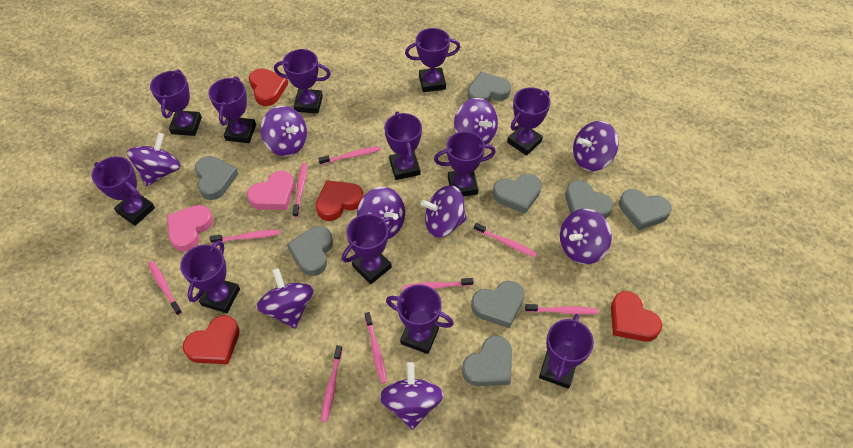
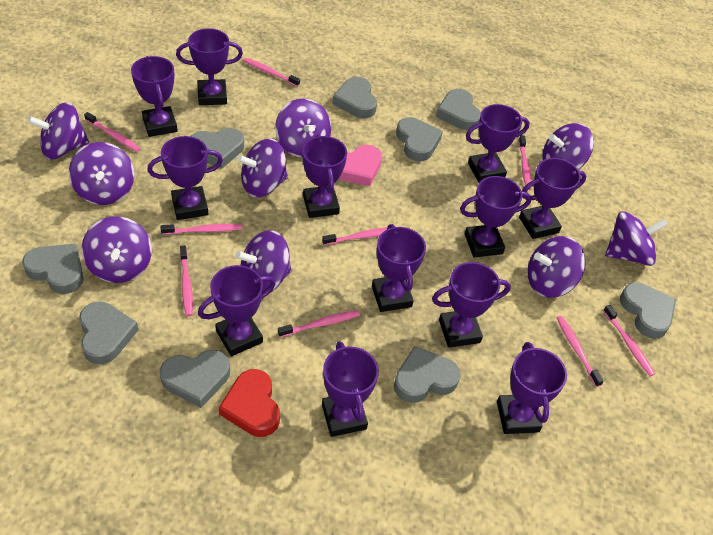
grey heart: 8 -> 9
pink heart: 2 -> 1
red heart: 4 -> 1

